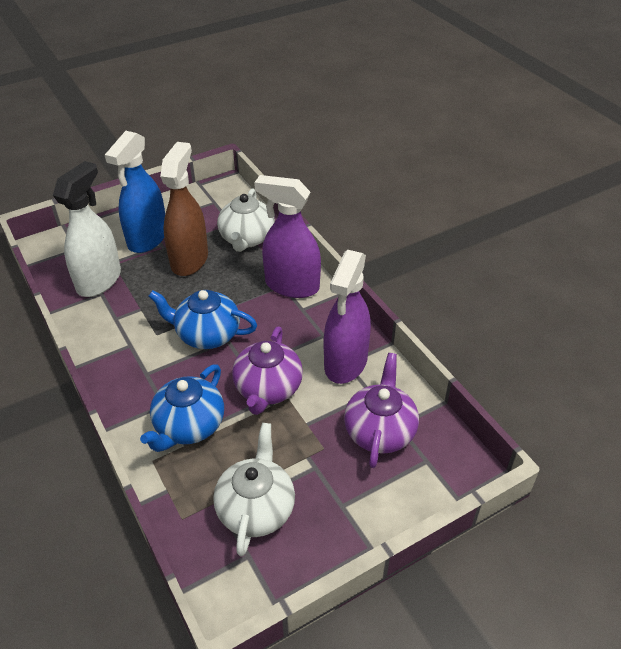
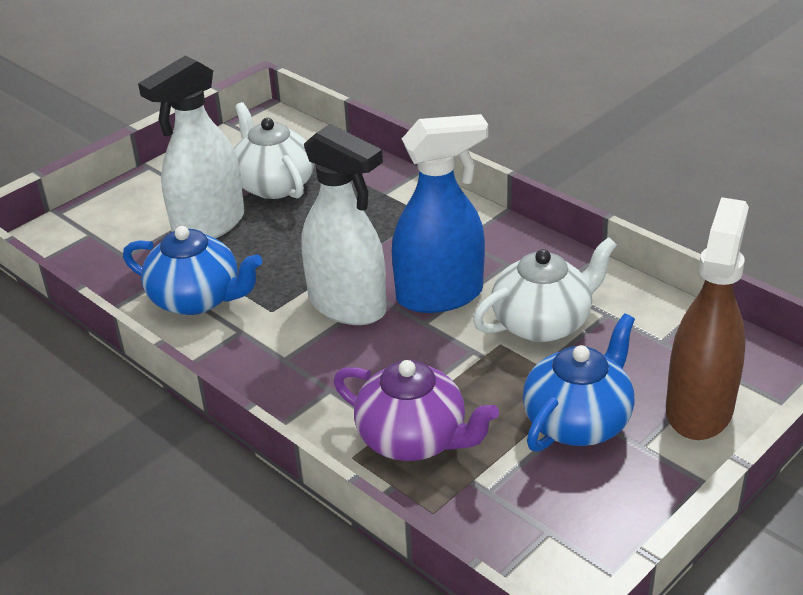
purple spray bottle: 2 -> 0
purple teapot: 2 -> 1
white spray bottle: 1 -> 2

